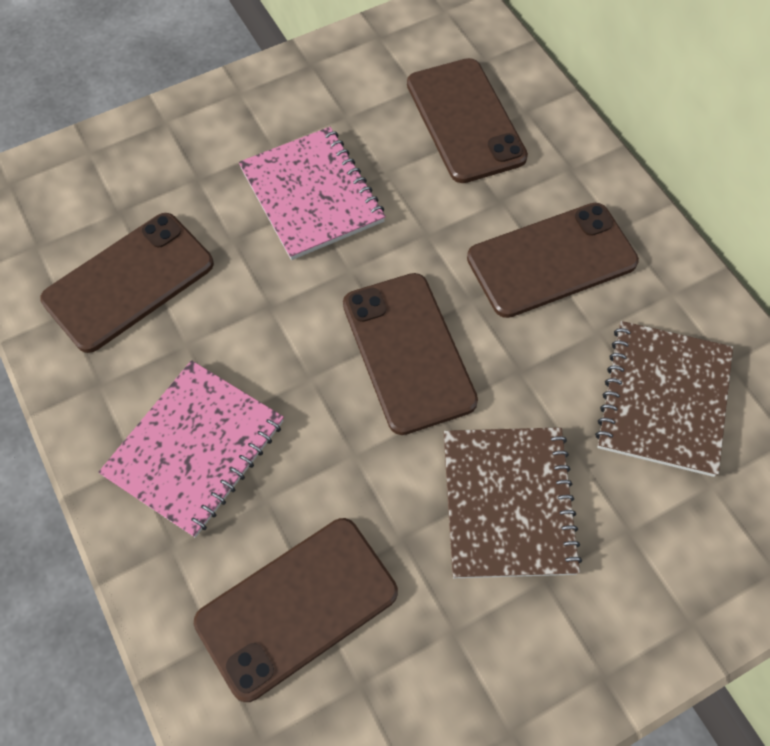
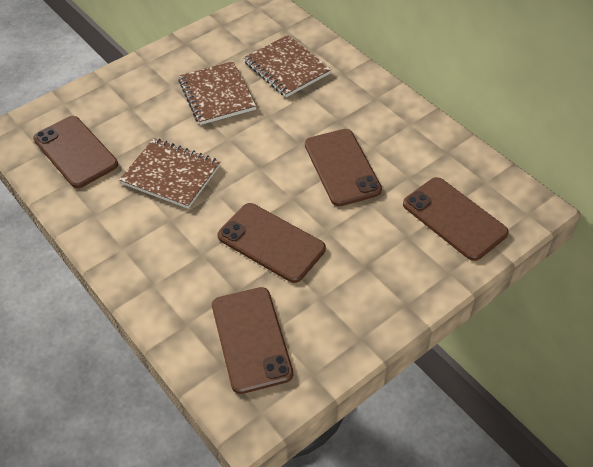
brown notebook: 2 -> 3
pink notebook: 2 -> 0

